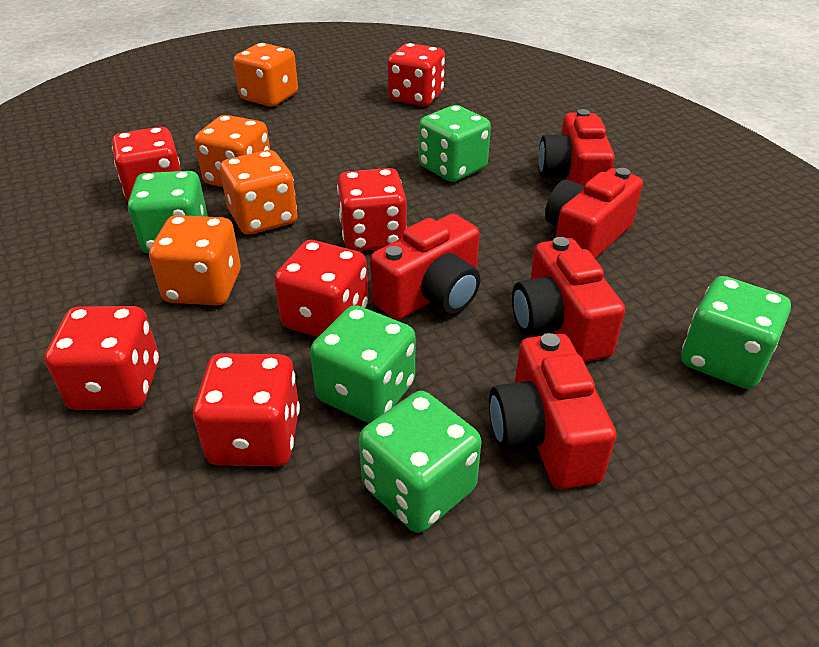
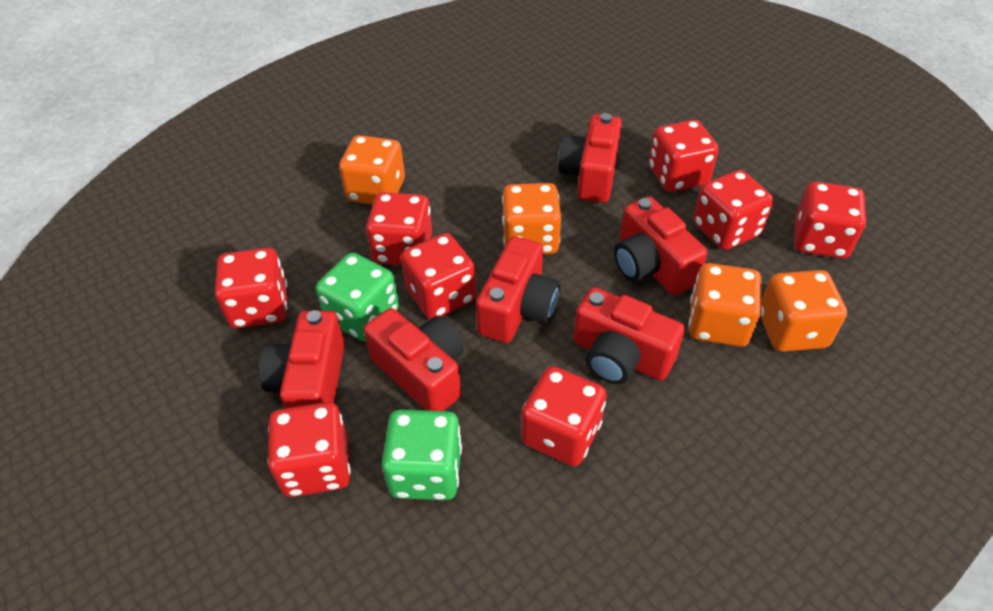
green dice: 5 -> 2
red camera: 5 -> 6
red dice: 6 -> 8

